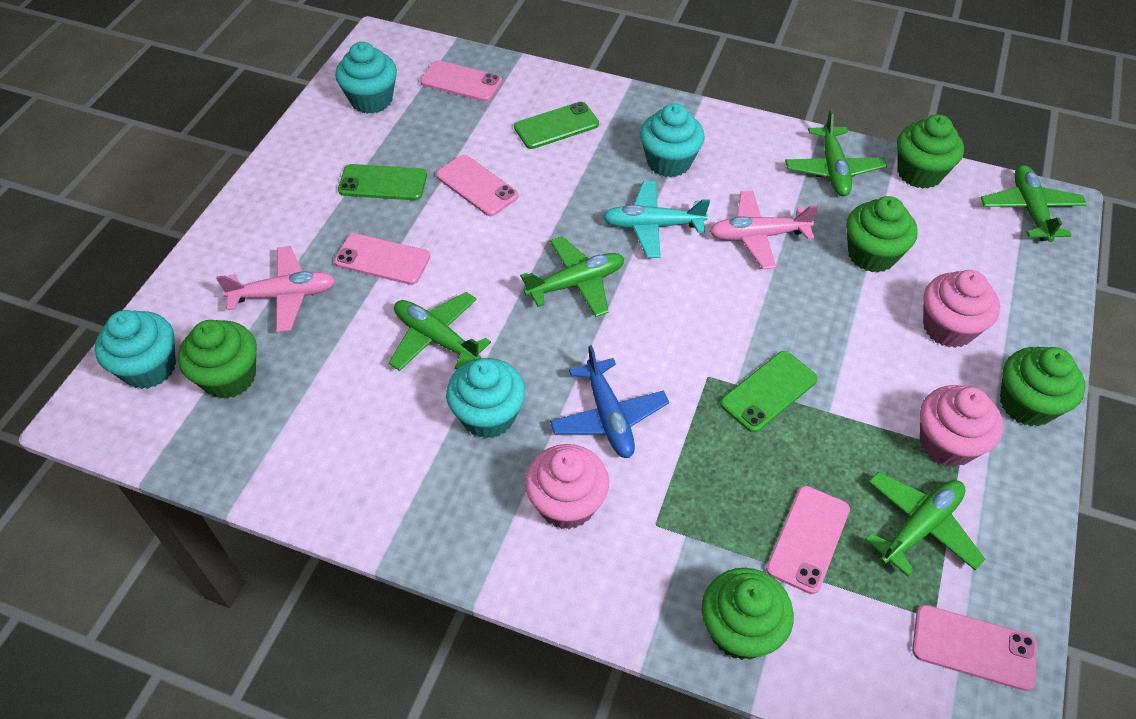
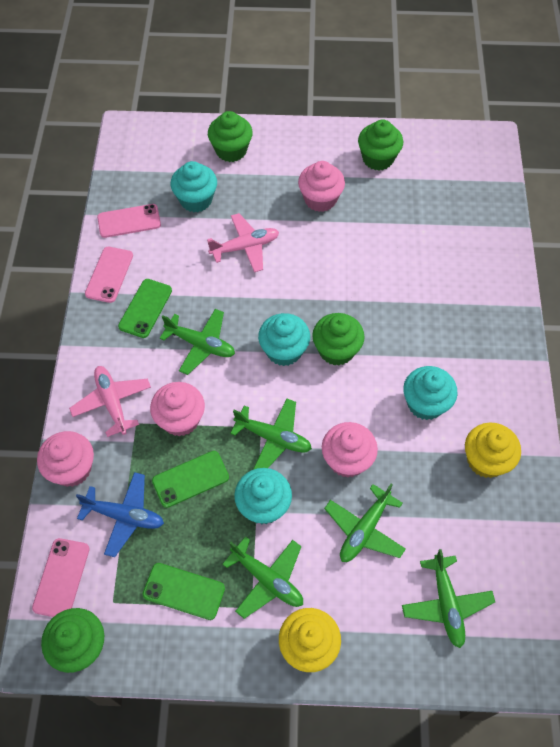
green cupcake: 5 -> 4
pink cupcake: 3 -> 4
pink phone: 5 -> 3
turquoise plane: 1 -> 0
yellow cupcake: 0 -> 2

